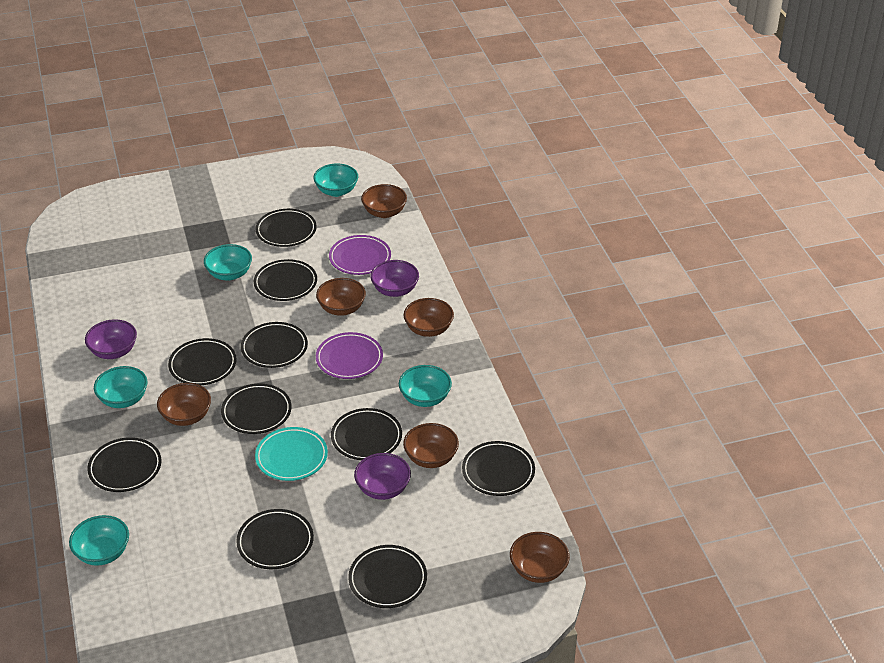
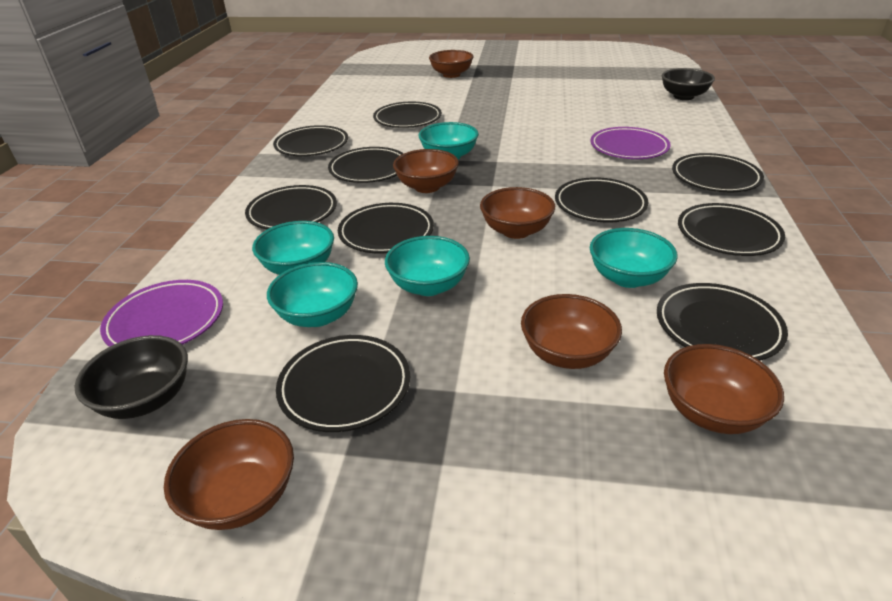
black bowl: 0 -> 2
purple bowl: 3 -> 0
turquoise plate: 1 -> 0

